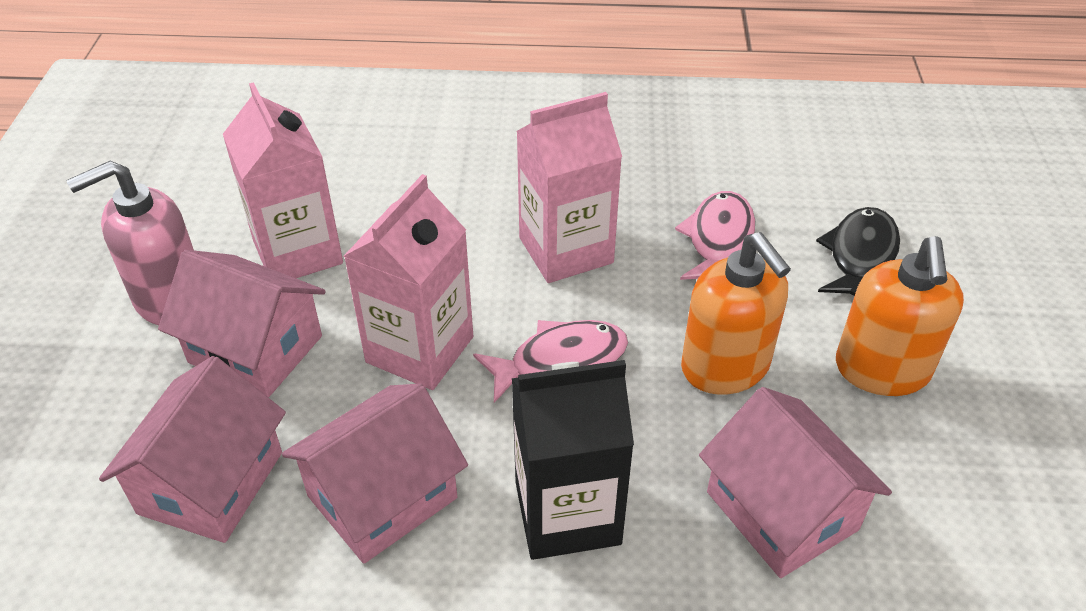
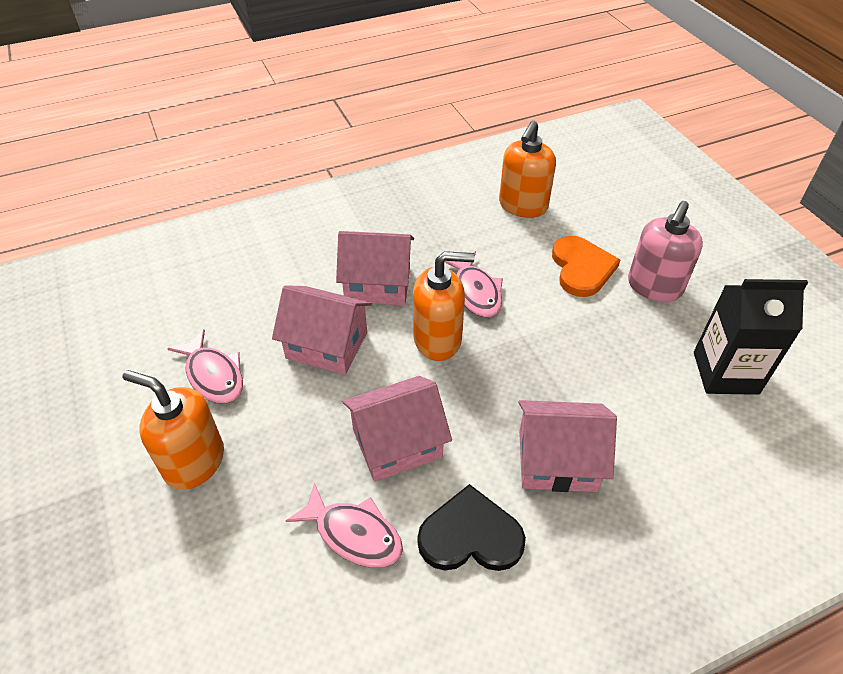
black fish: 1 -> 0
black heart: 0 -> 1
orange heart: 0 -> 1
orange soap dispenser: 2 -> 3
pink carton: 3 -> 0
pink fish: 2 -> 3

